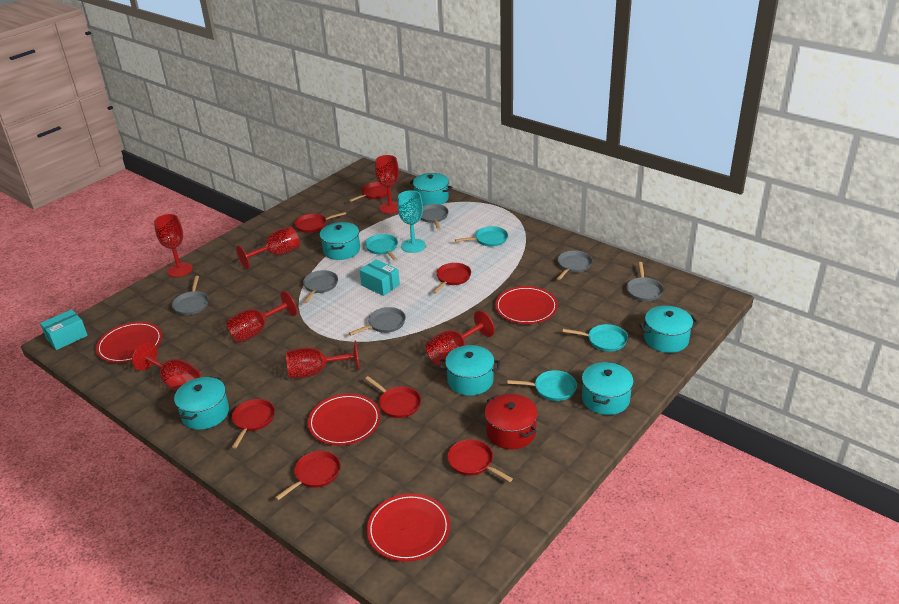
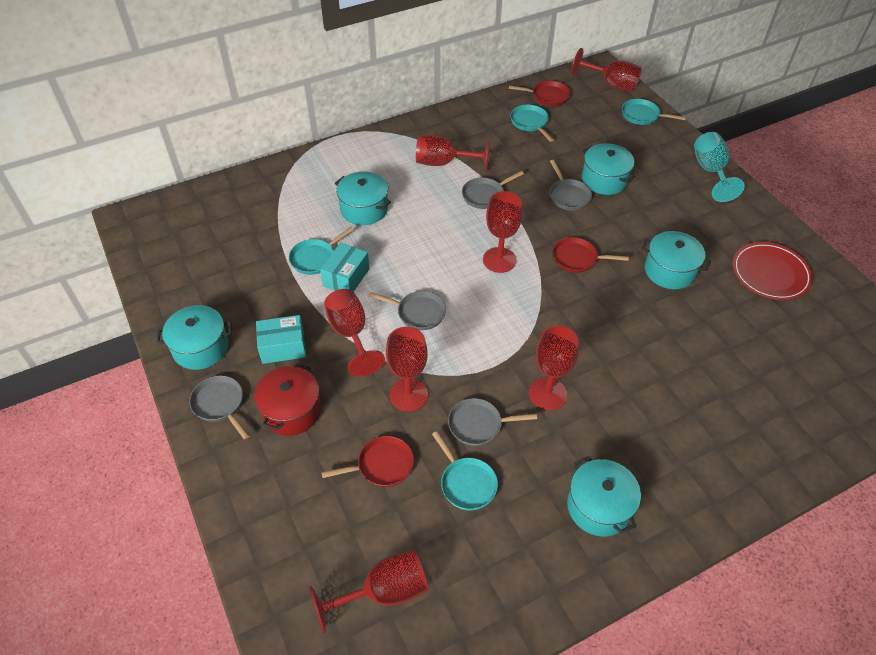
grey pan: 6 -> 5
red pan: 7 -> 3
red plate: 4 -> 1
turquoise pot: 6 -> 5

